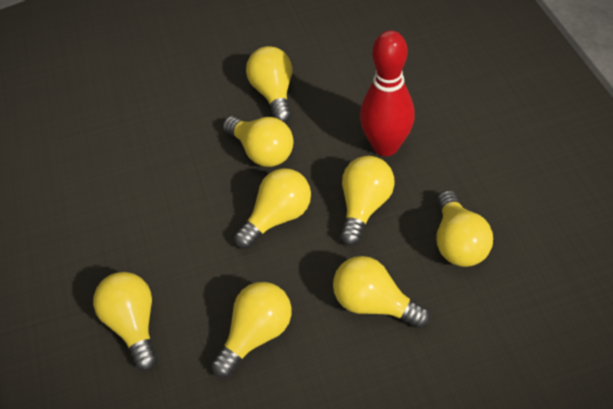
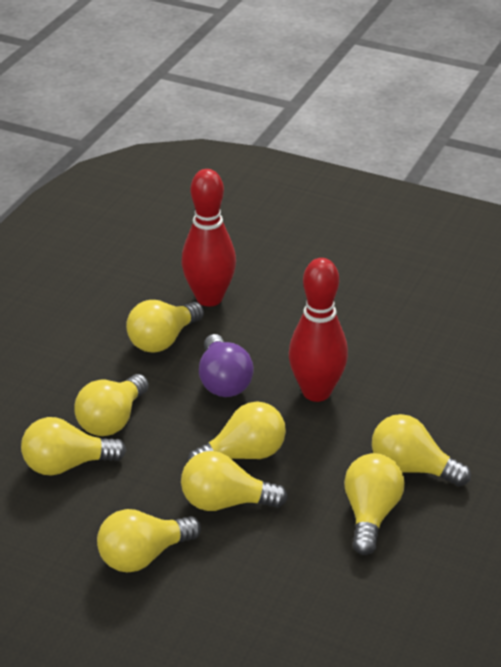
purple light bulb: 0 -> 1
red bowling pin: 1 -> 2

